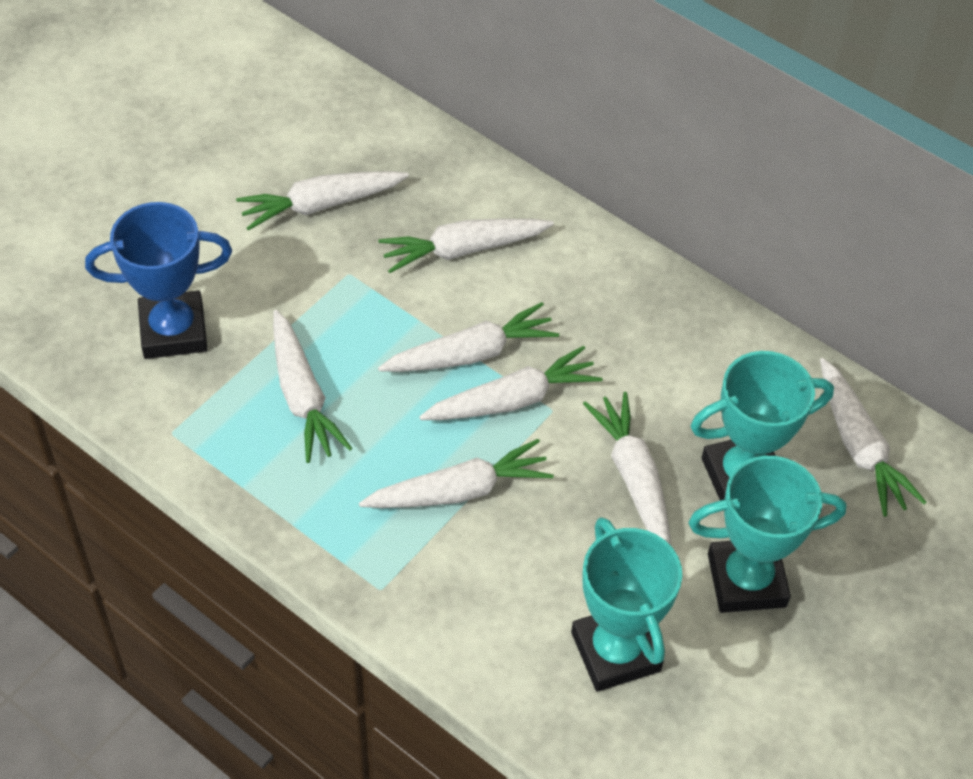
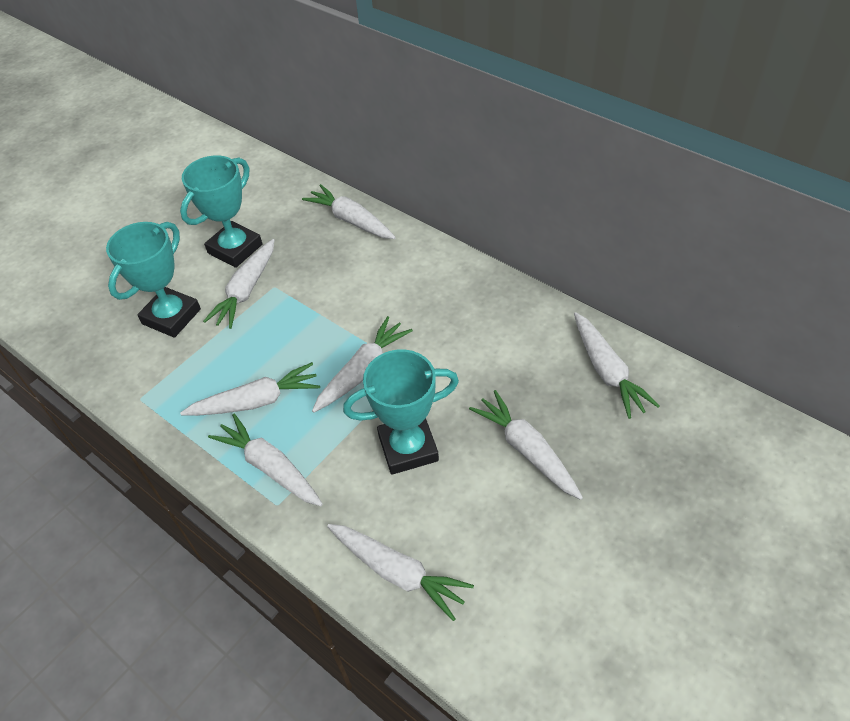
blue trophy: 1 -> 0

